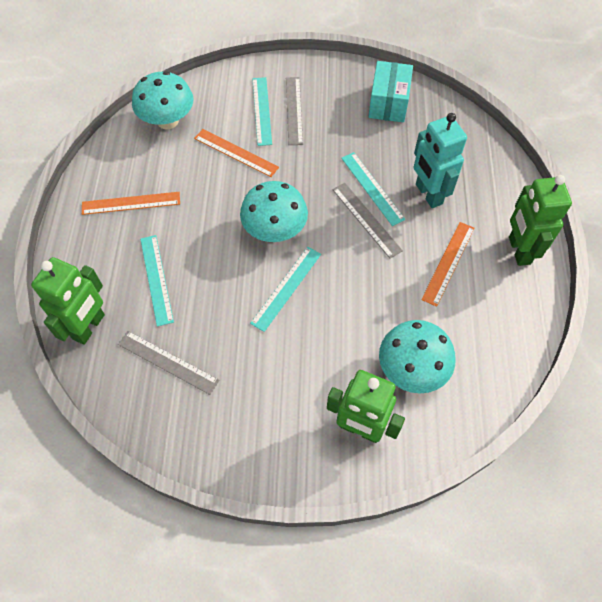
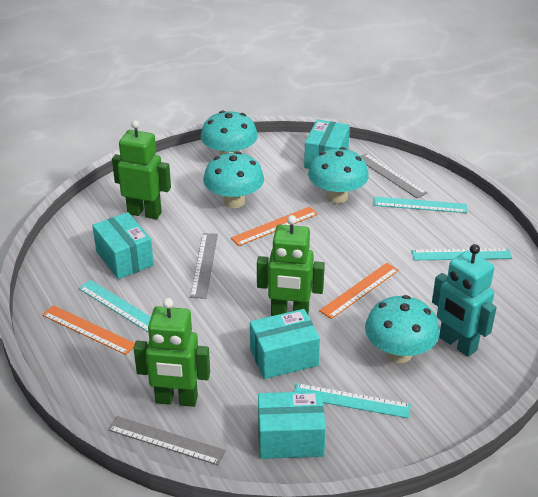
turquoise box: 1 -> 4
turquoise mushroom: 3 -> 4

